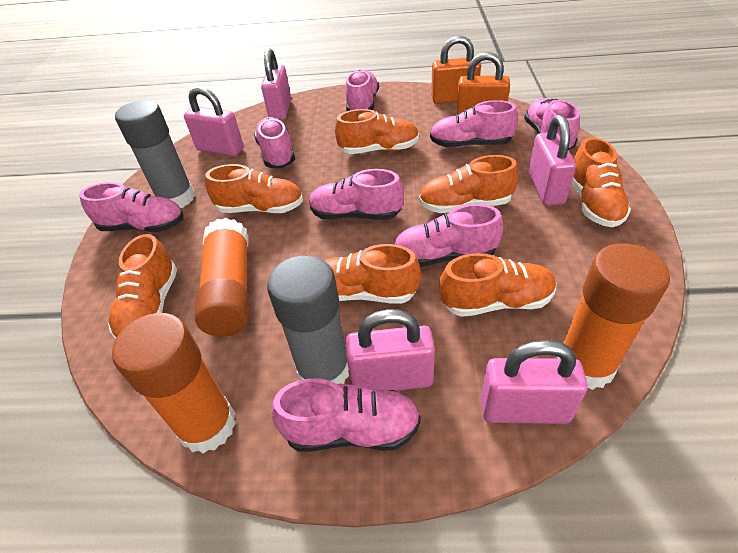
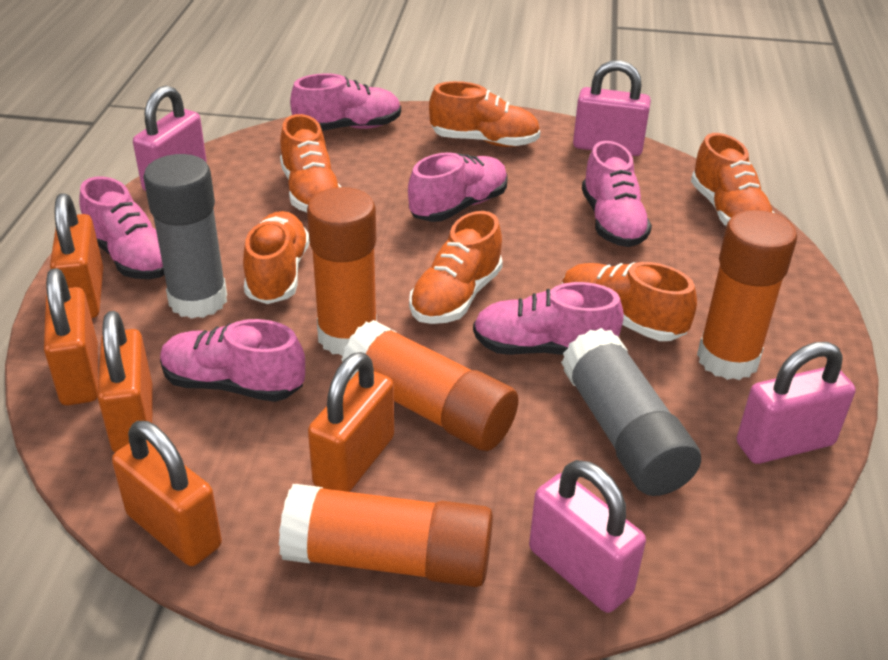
orange glue stick: 3 -> 4
orange padlock: 2 -> 5
orange shoe: 7 -> 6
pink padlock: 5 -> 4
pink shoe: 8 -> 6

